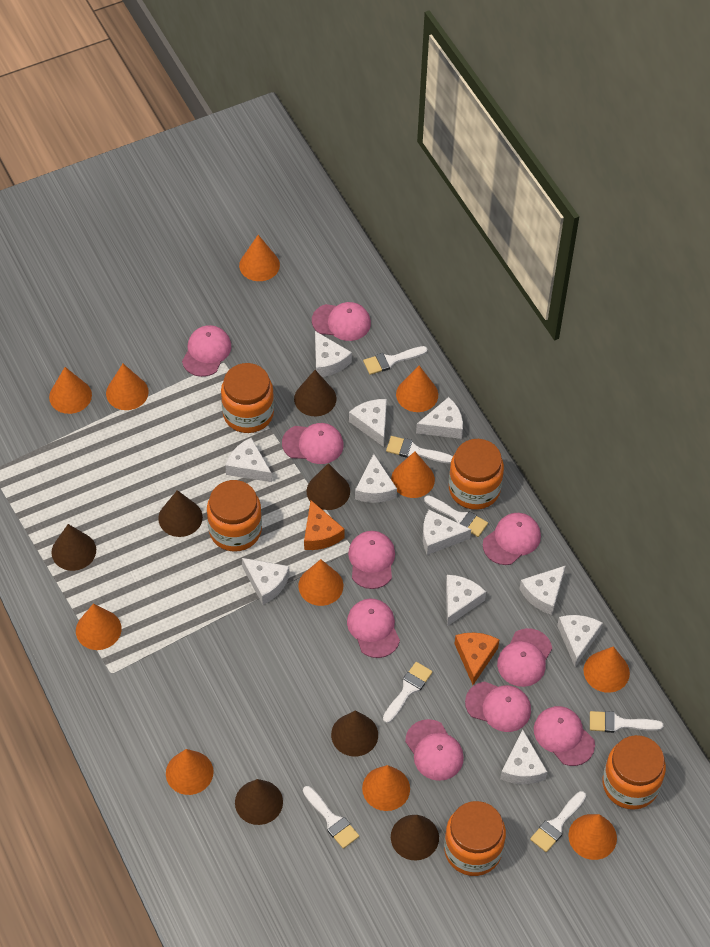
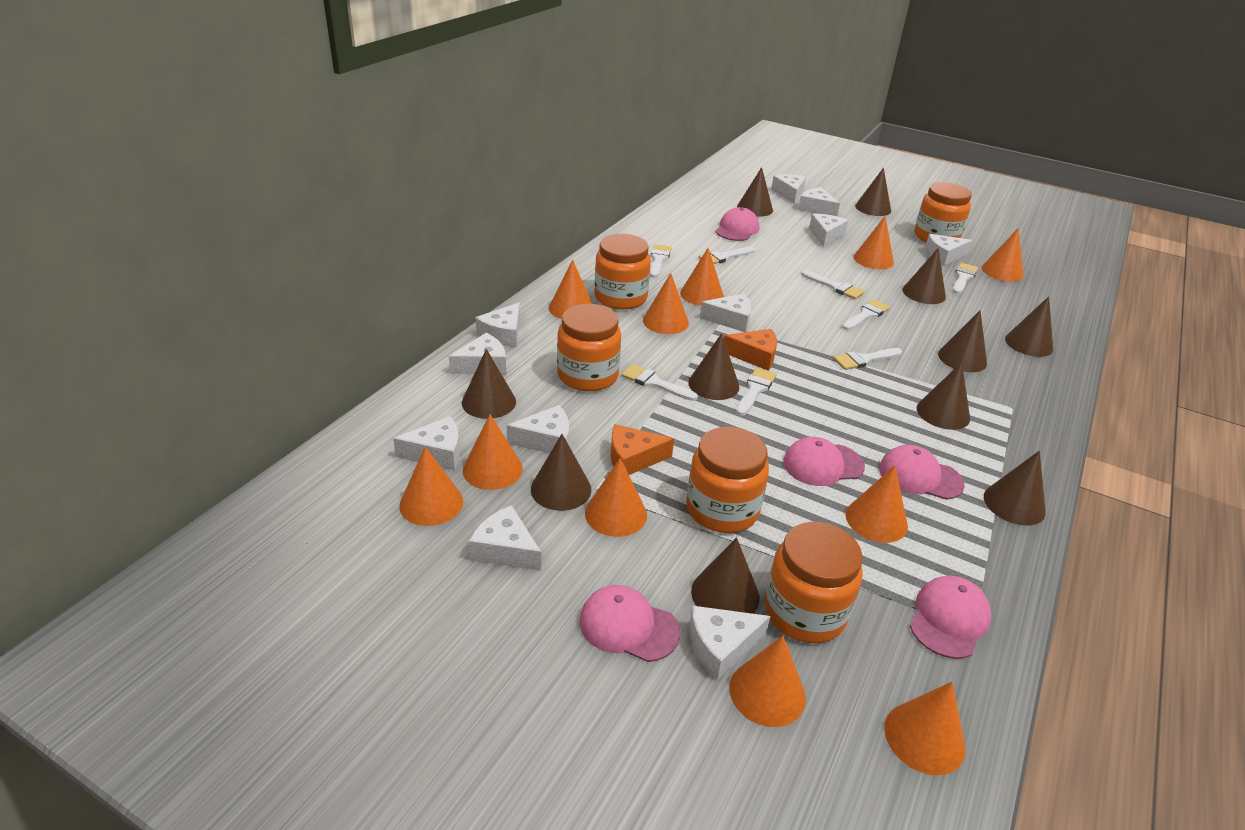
brown cone: 7 -> 11
pink cap: 10 -> 5
white brush: 7 -> 8

